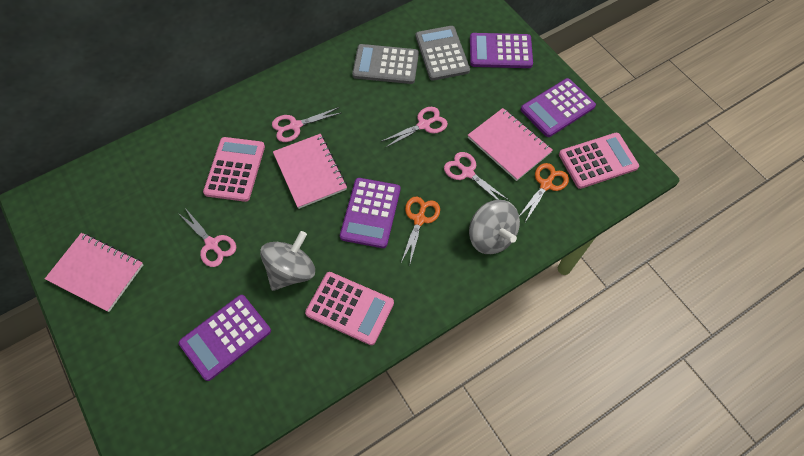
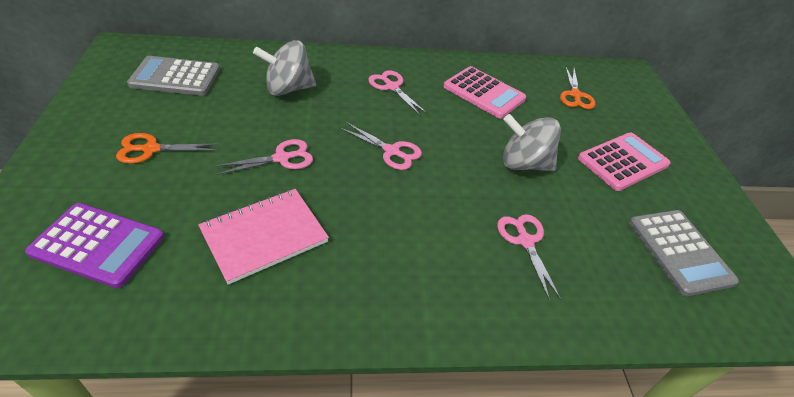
pink calculator: 3 -> 2
pink notebook: 3 -> 1
purple calculator: 4 -> 1

